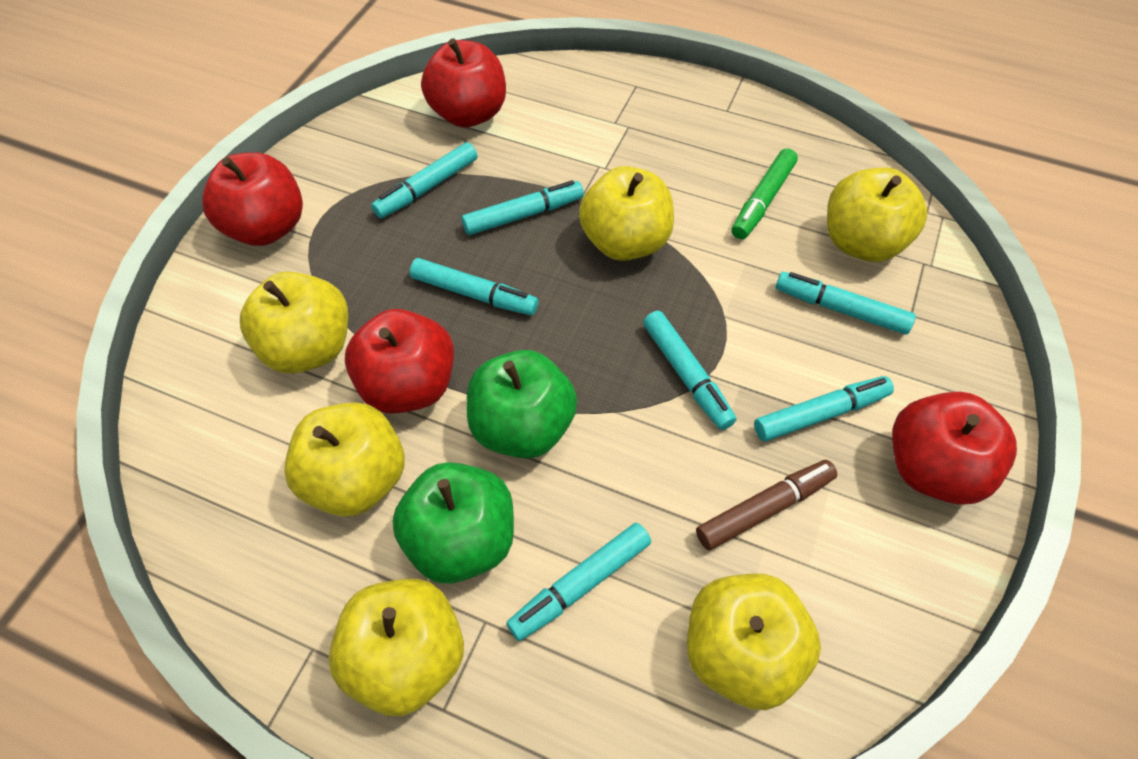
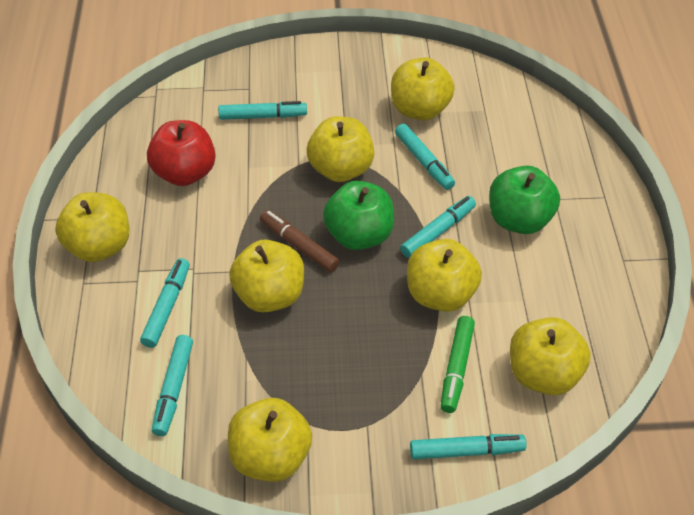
red apple: 4 -> 1
turquoise marker: 7 -> 6
yellow apple: 6 -> 7

